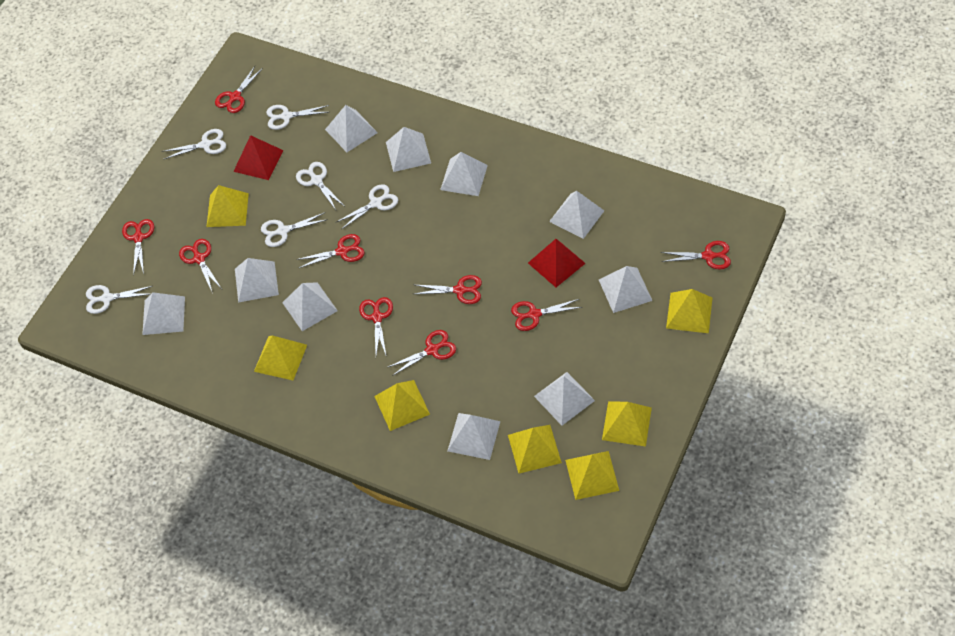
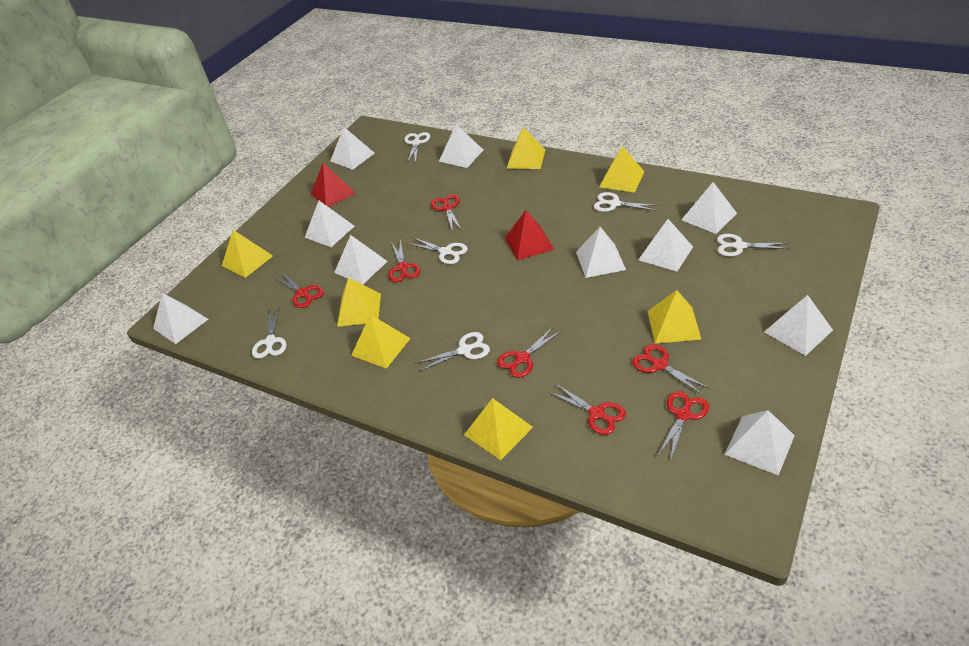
red scissors: 9 -> 7

